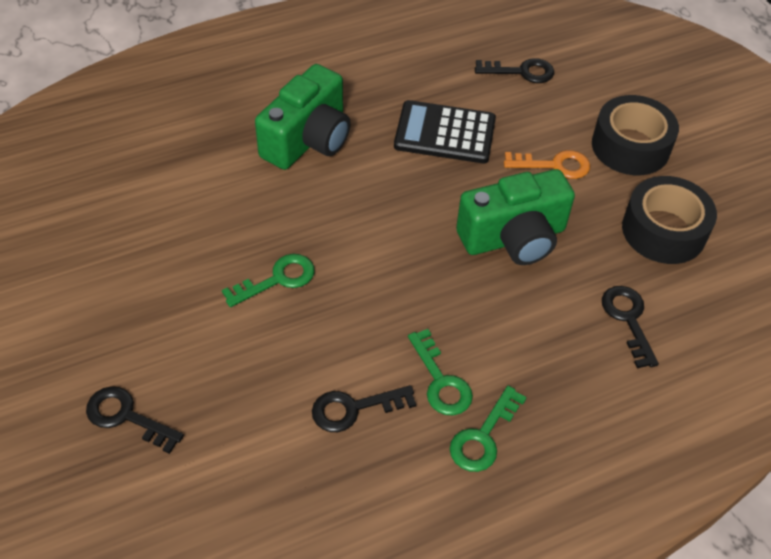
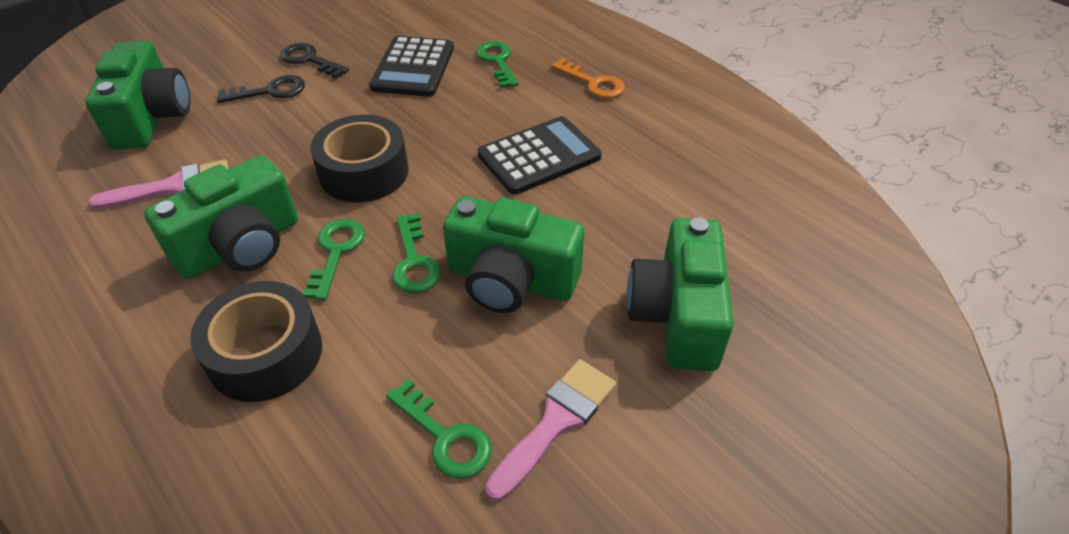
black calculator: 1 -> 2
black key: 4 -> 2
green camera: 2 -> 4
green key: 3 -> 4
pink brush: 0 -> 2

